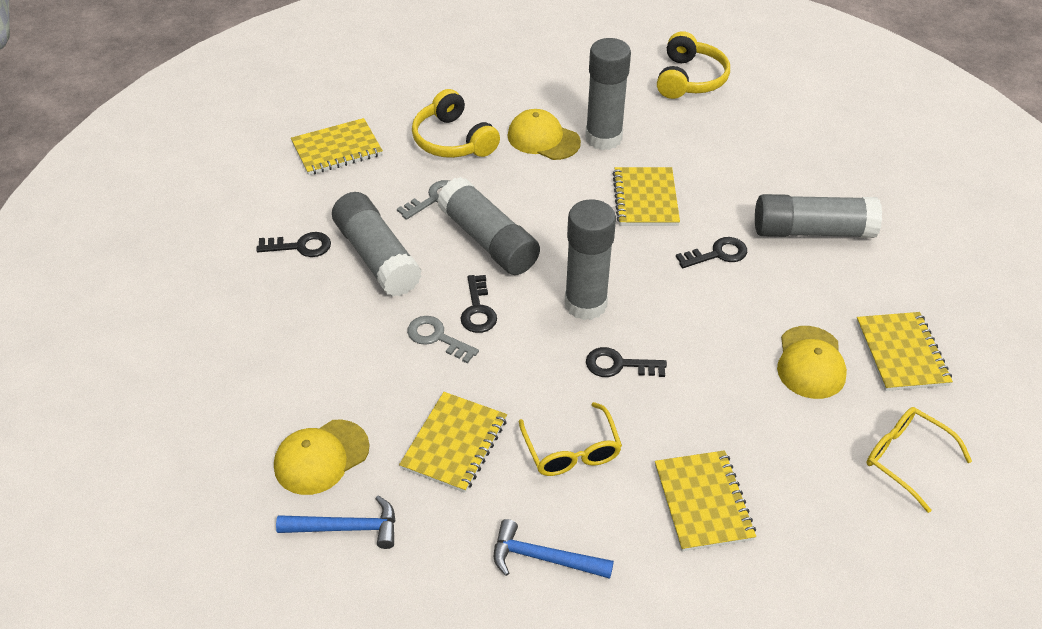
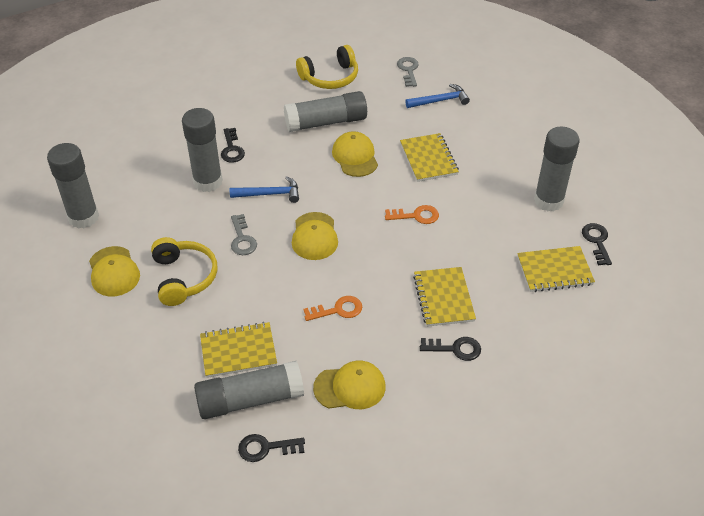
orange key: 0 -> 2
yellow cap: 3 -> 4
yellow glasses: 2 -> 0
yellow notebook: 5 -> 4

